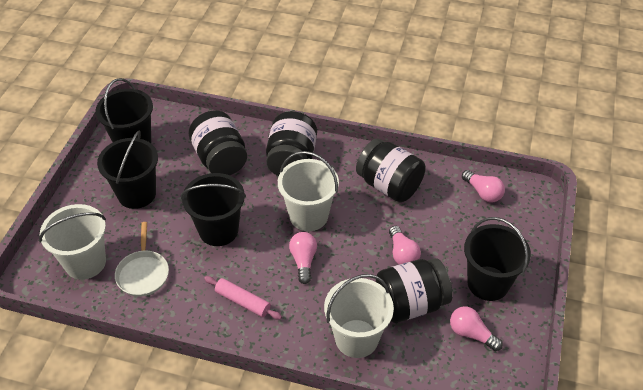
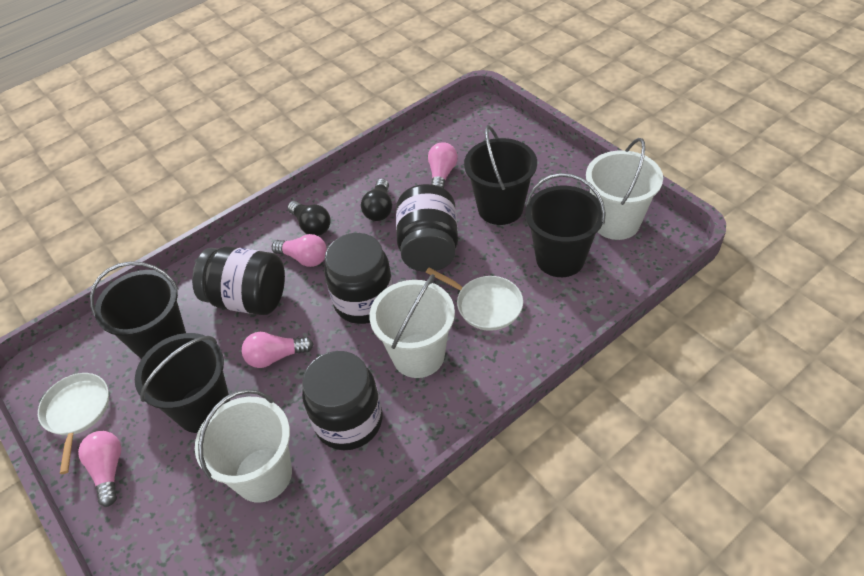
black light bulb: 0 -> 2
pink rolling pin: 1 -> 0
white pan: 1 -> 2

